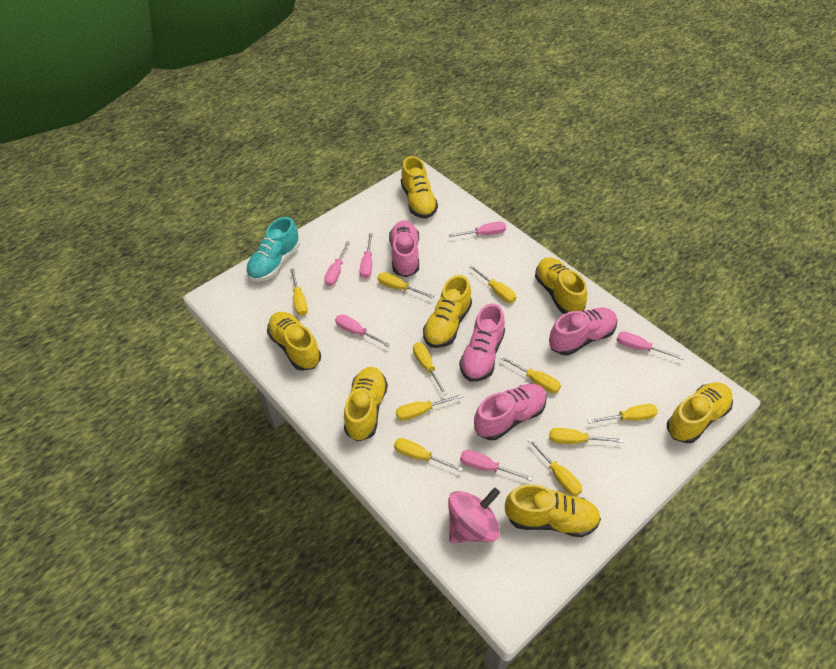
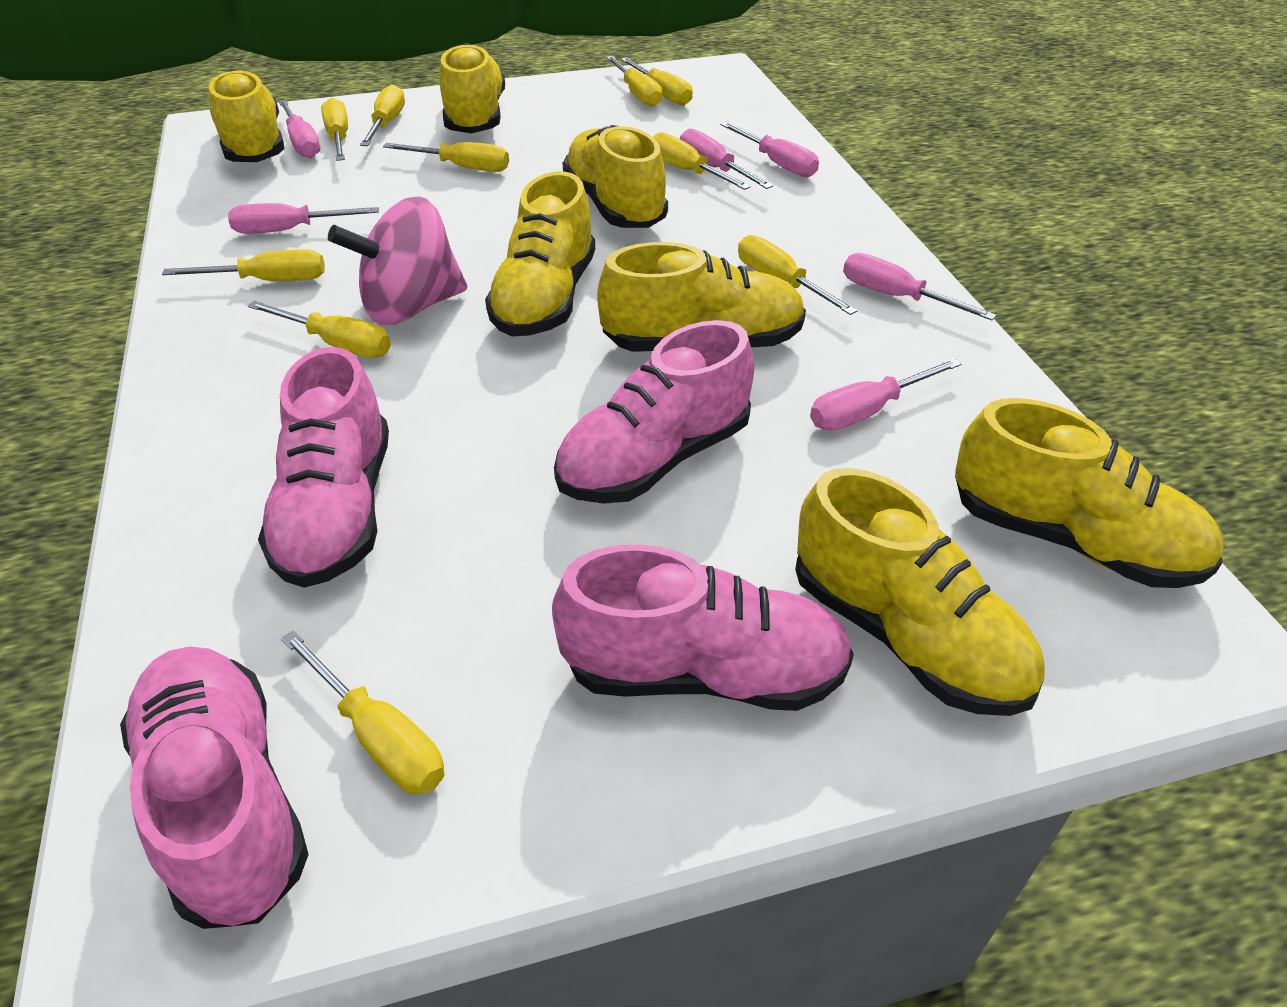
turquoise shoe: 1 -> 0

